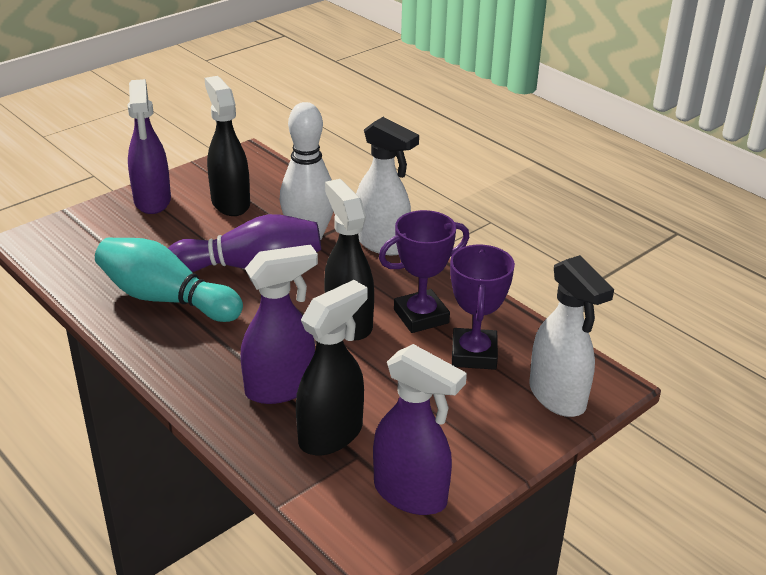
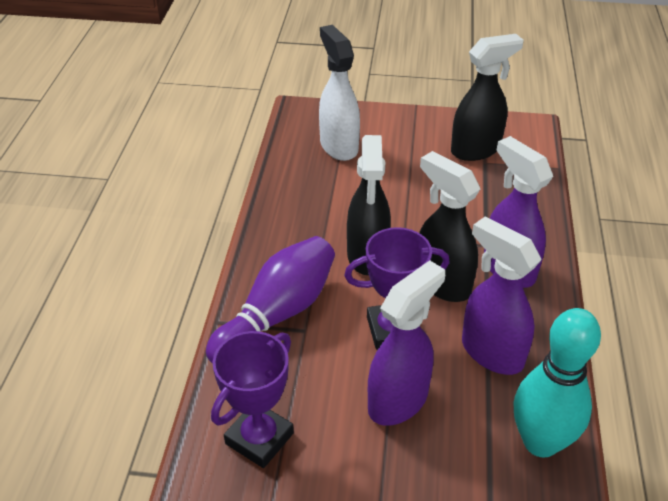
white bowling pin: 1 -> 0
white spray bottle: 2 -> 1

